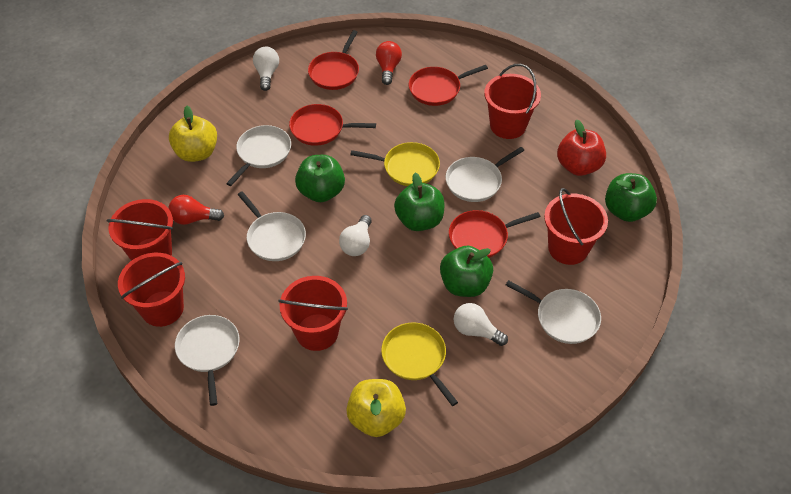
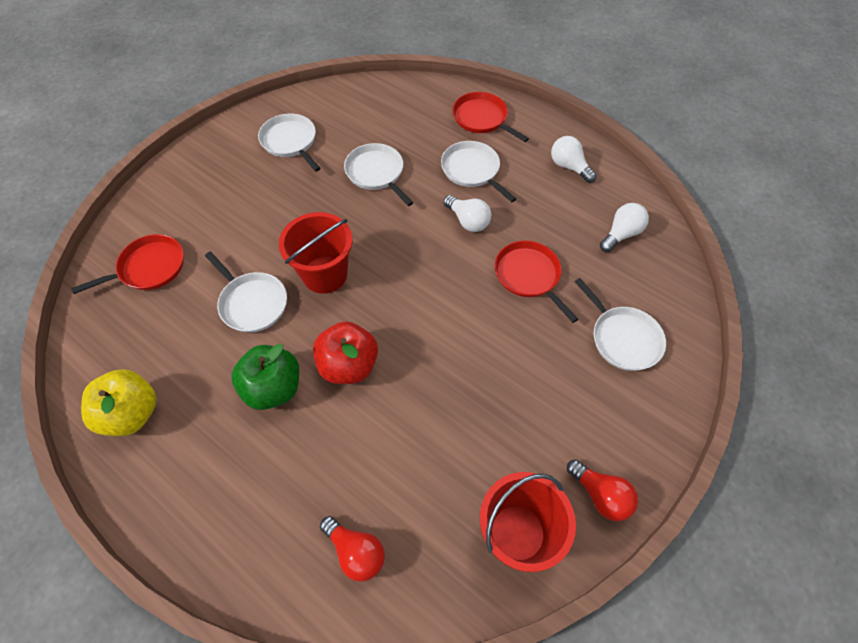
green apple: 4 -> 1
red bucket: 5 -> 2
red pan: 4 -> 3
yellow apple: 2 -> 1
yellow pan: 2 -> 0

